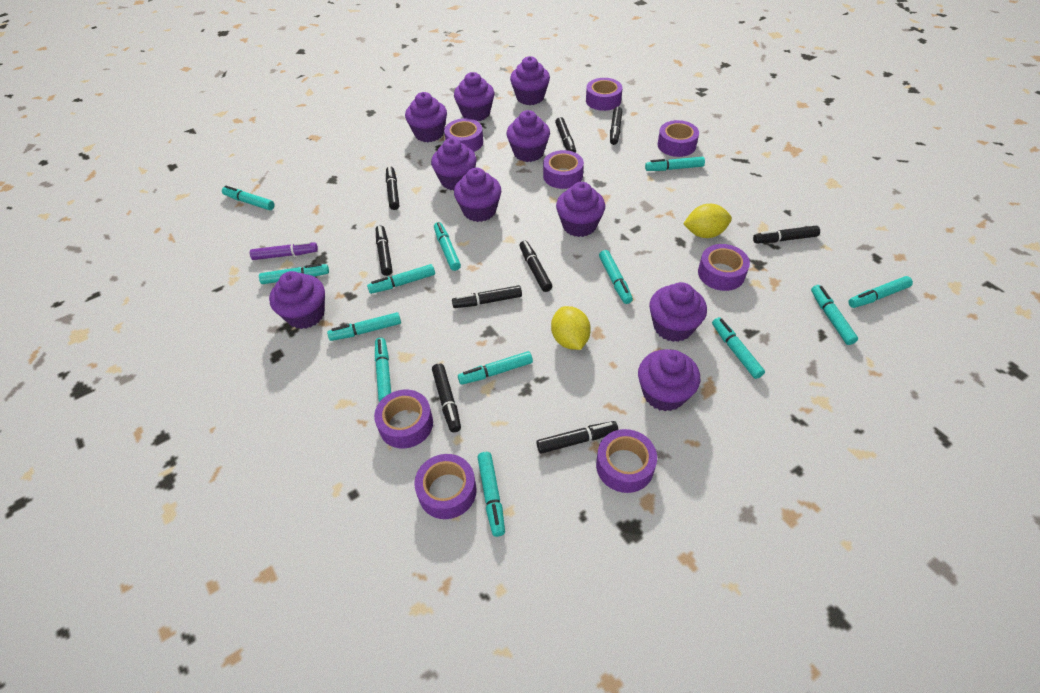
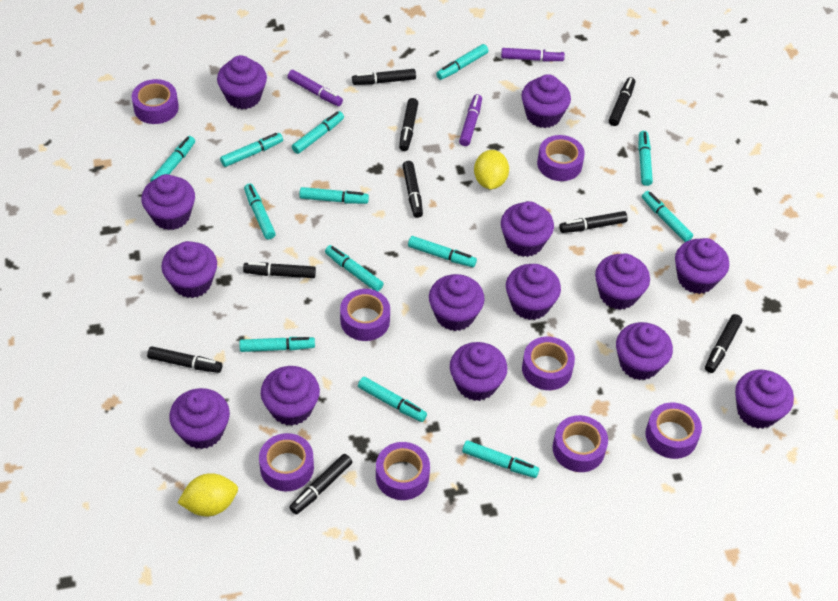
purple cupcake: 10 -> 14
purple marker: 1 -> 3

